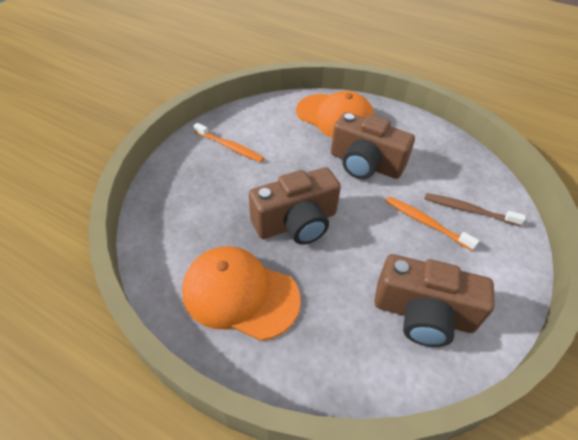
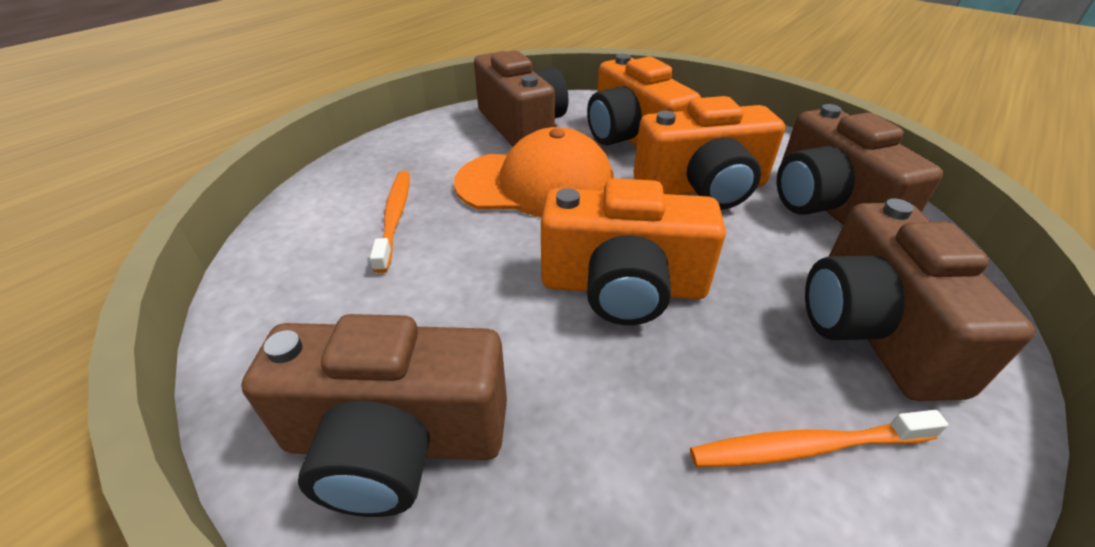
brown camera: 3 -> 4
brown toothbrush: 1 -> 0
orange camera: 0 -> 3
orange cap: 2 -> 1

